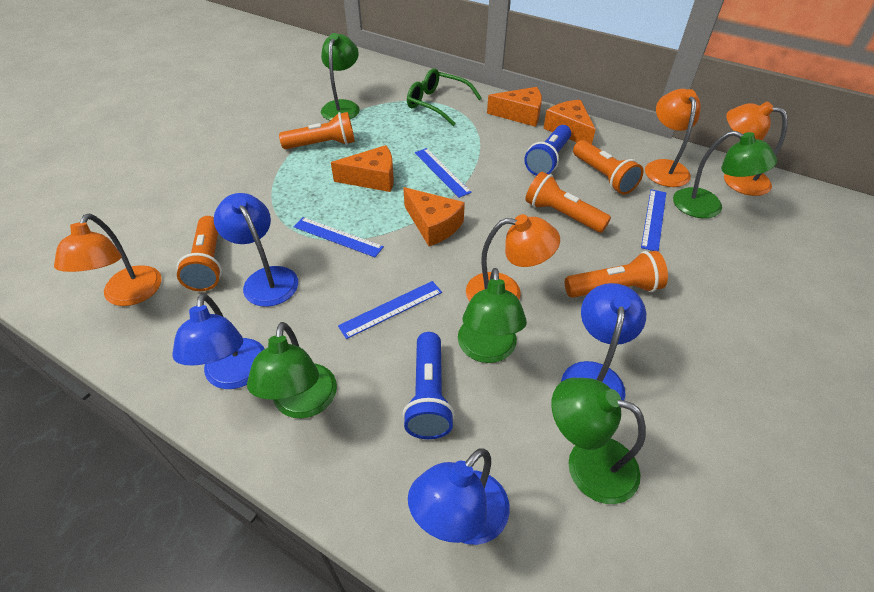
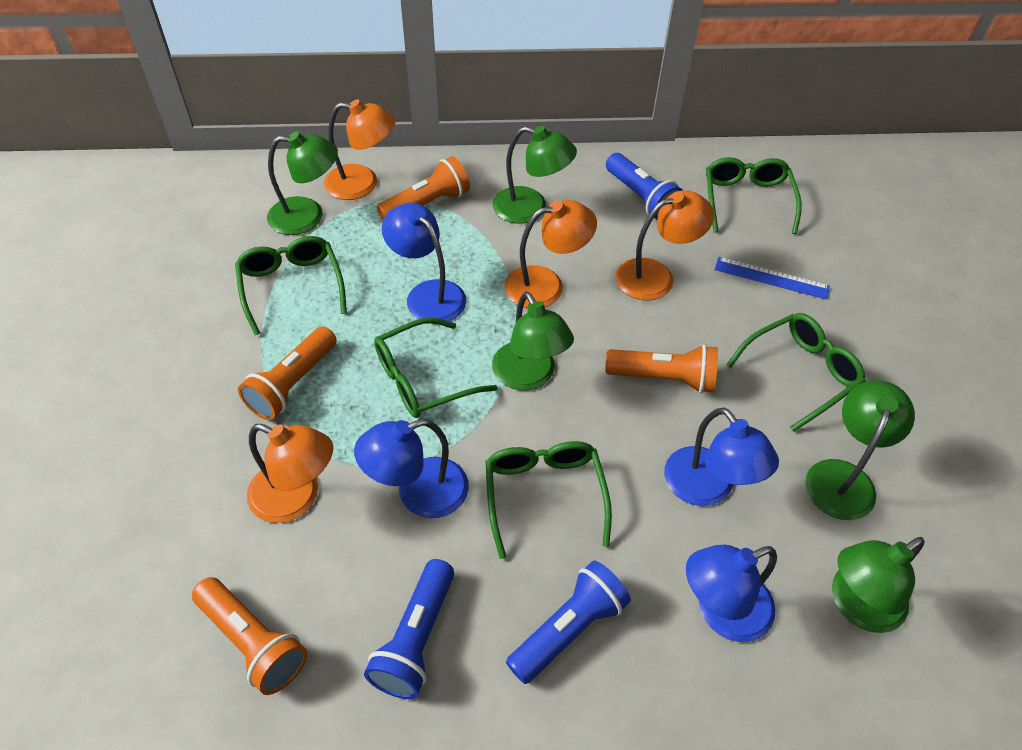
blue flashlight: 2 -> 3
blue ruler: 4 -> 1
green glasses: 1 -> 5
orange cheese: 4 -> 0
orange flashlight: 5 -> 4

